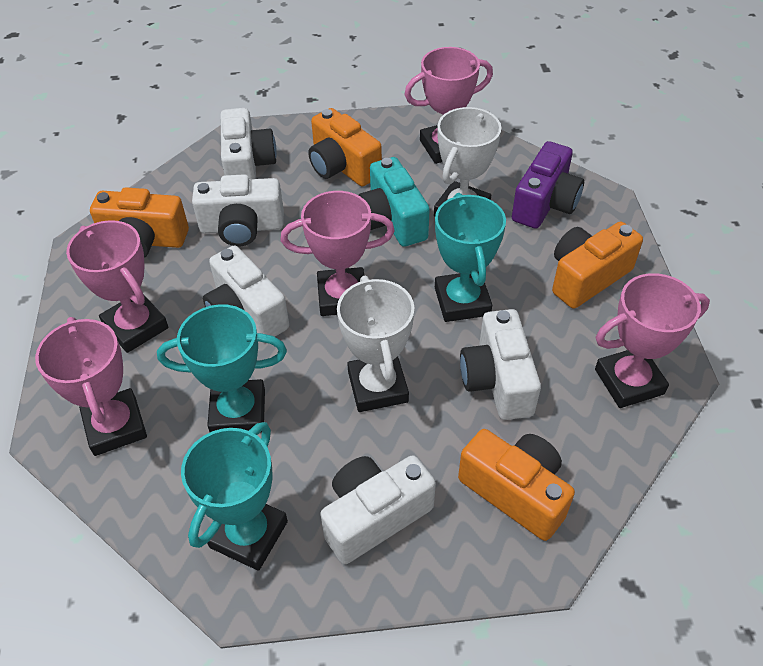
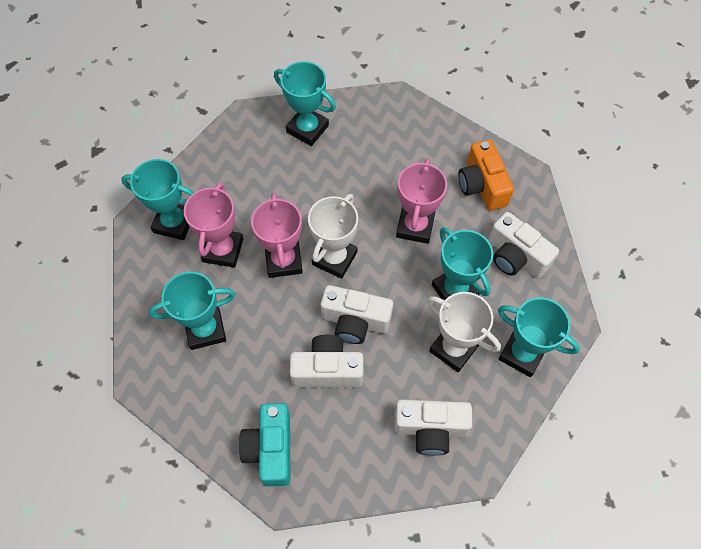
orange camera: 4 -> 1
pink trophy: 5 -> 3
purple camera: 1 -> 0
turquoise trophy: 3 -> 5
white camera: 5 -> 4

